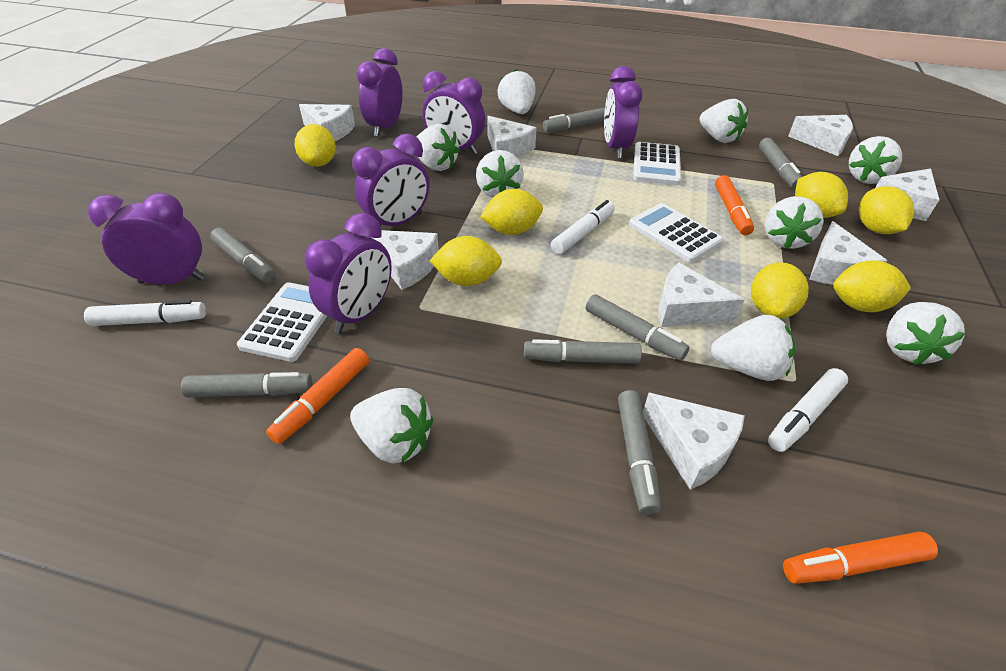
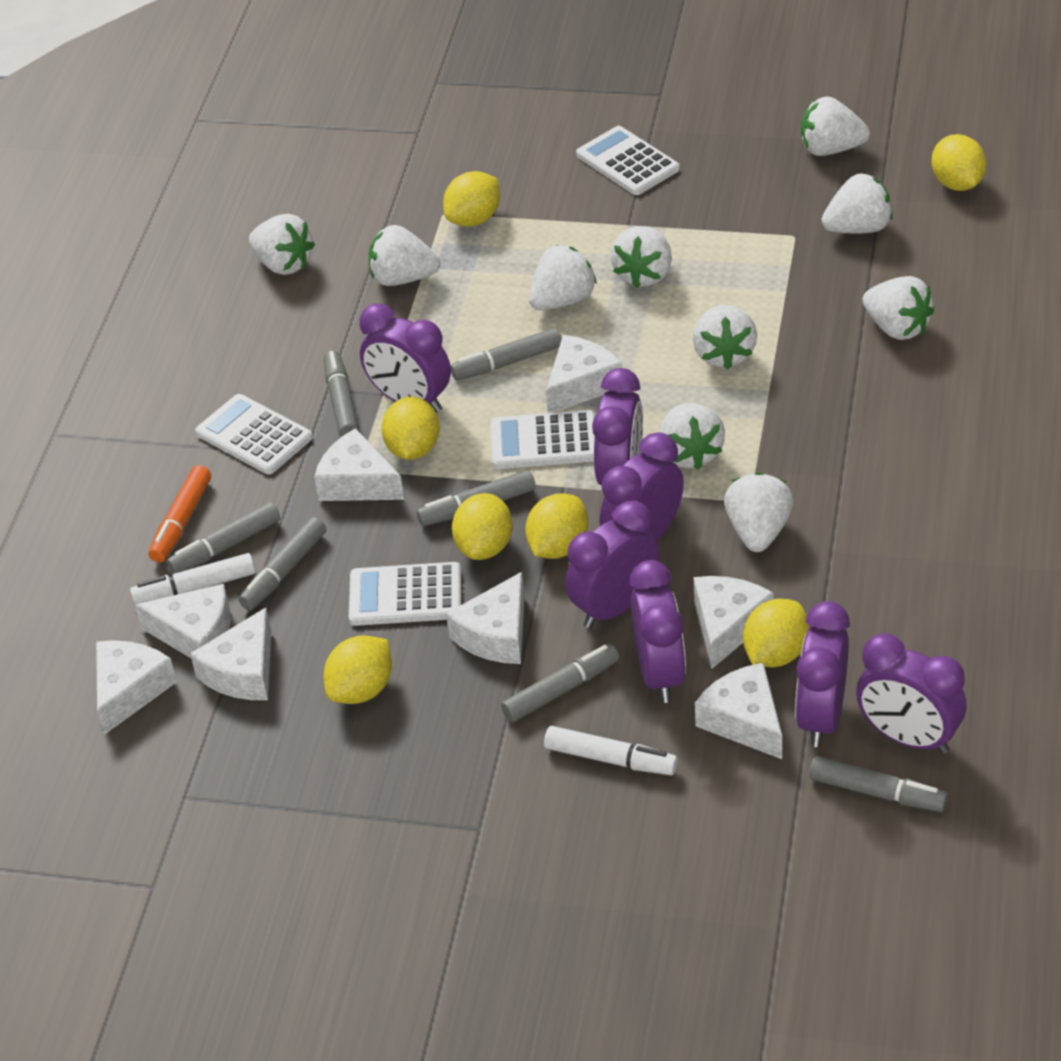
orange marker: 3 -> 1
purple clock: 6 -> 7
white calculator: 3 -> 4
white marker: 3 -> 2
white strawberry: 9 -> 10

